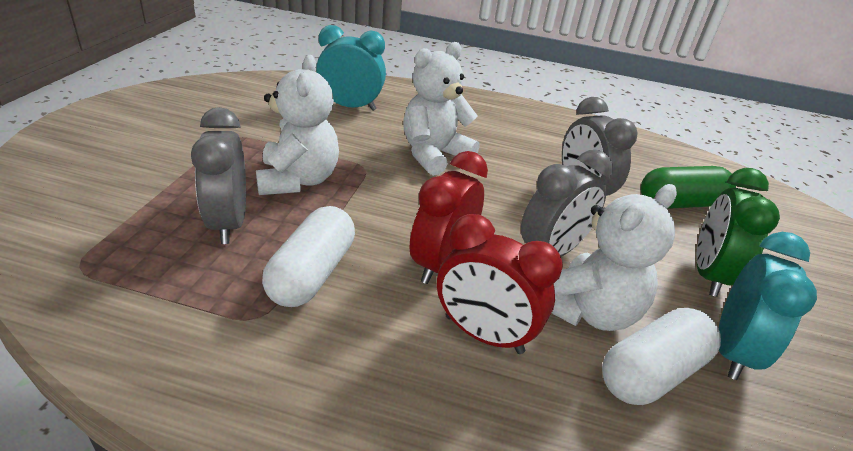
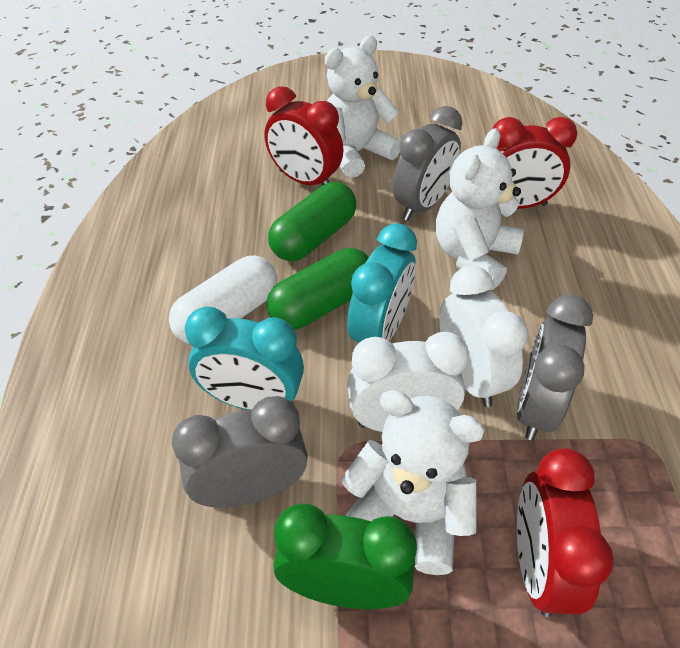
green capsule: 1 -> 2
red clock: 2 -> 3
white capsule: 2 -> 1
white clock: 0 -> 2

